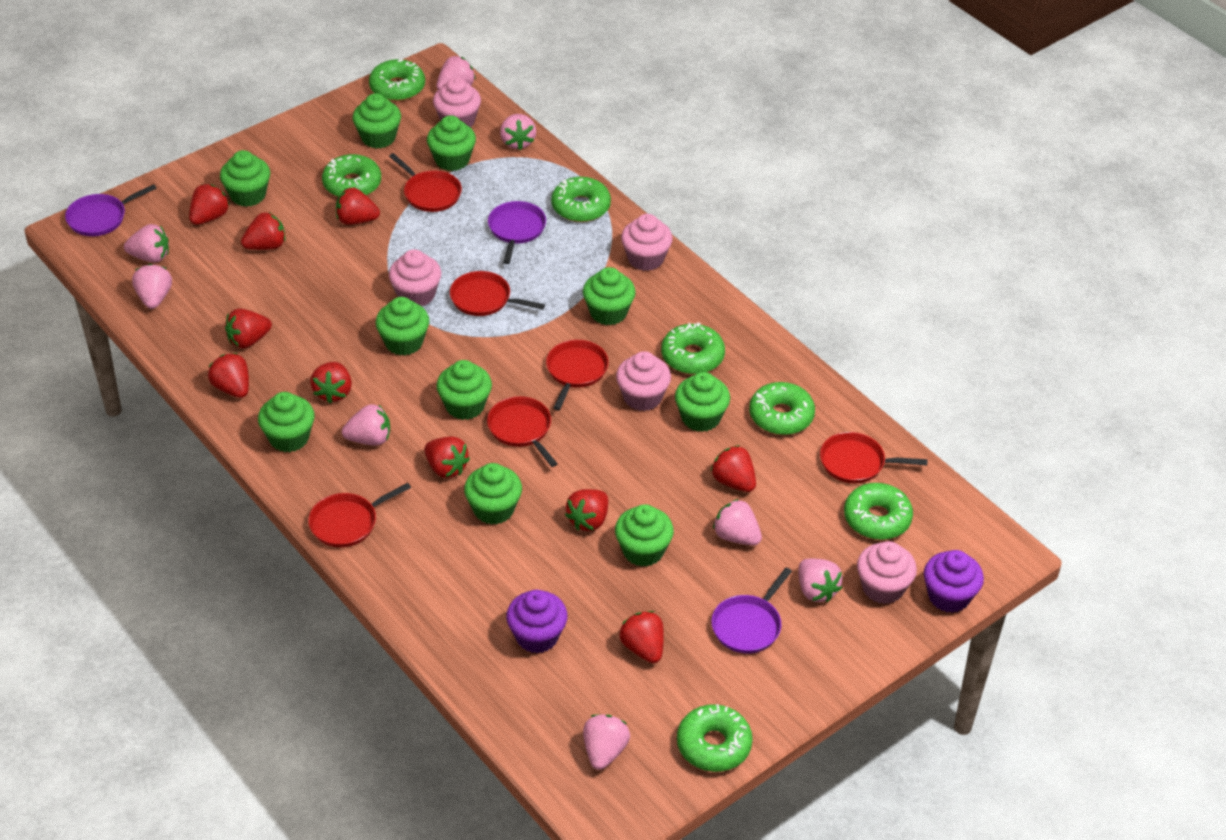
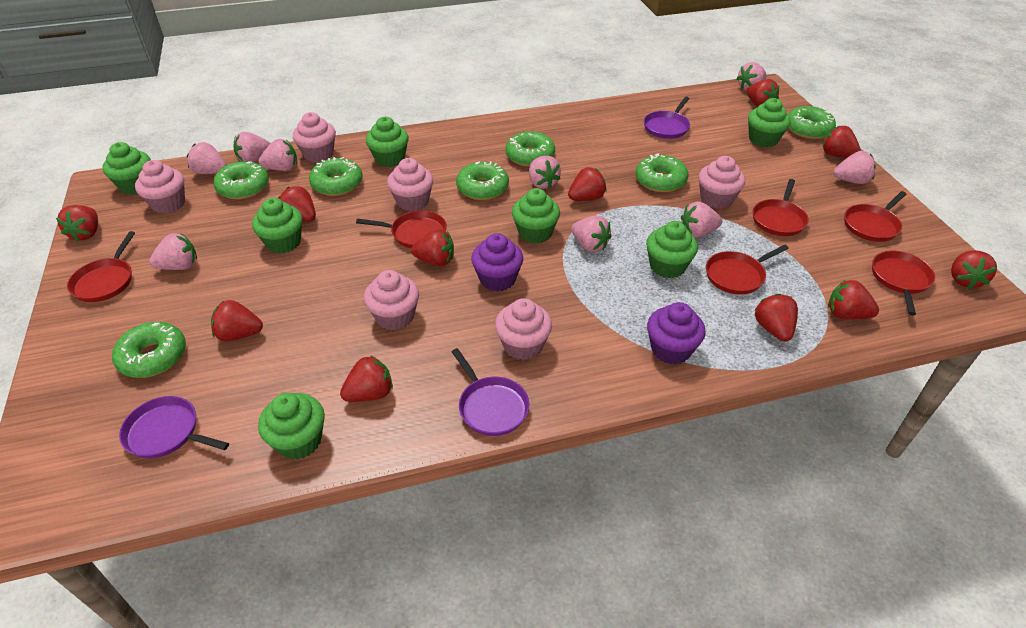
green cupcake: 10 -> 7
pink cupcake: 5 -> 6
pink strawberry: 8 -> 9
red strawberry: 10 -> 11

